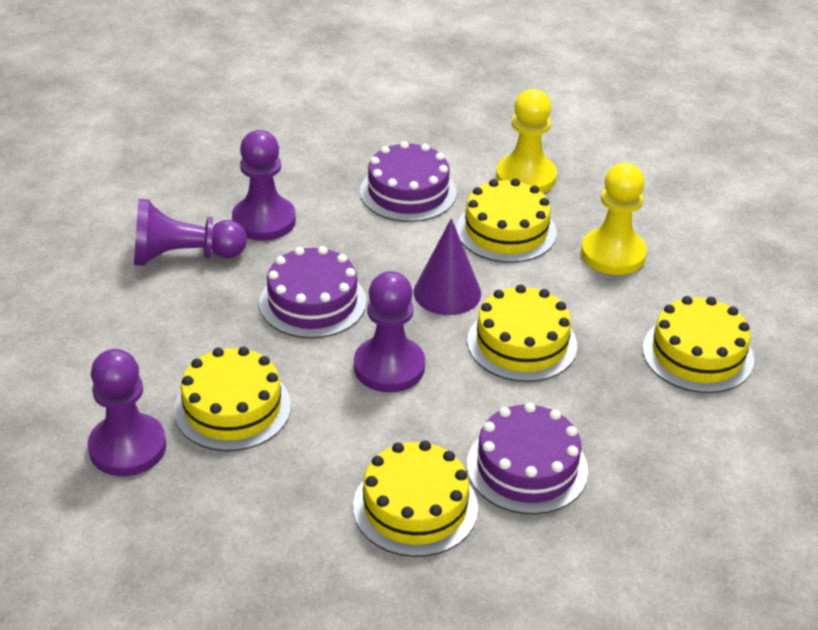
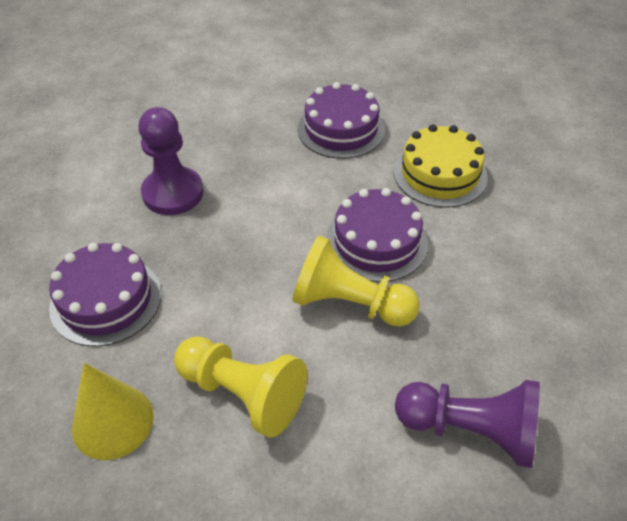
purple cone: 1 -> 0
purple pawn: 4 -> 2
yellow cake: 5 -> 1
yellow cone: 0 -> 1

